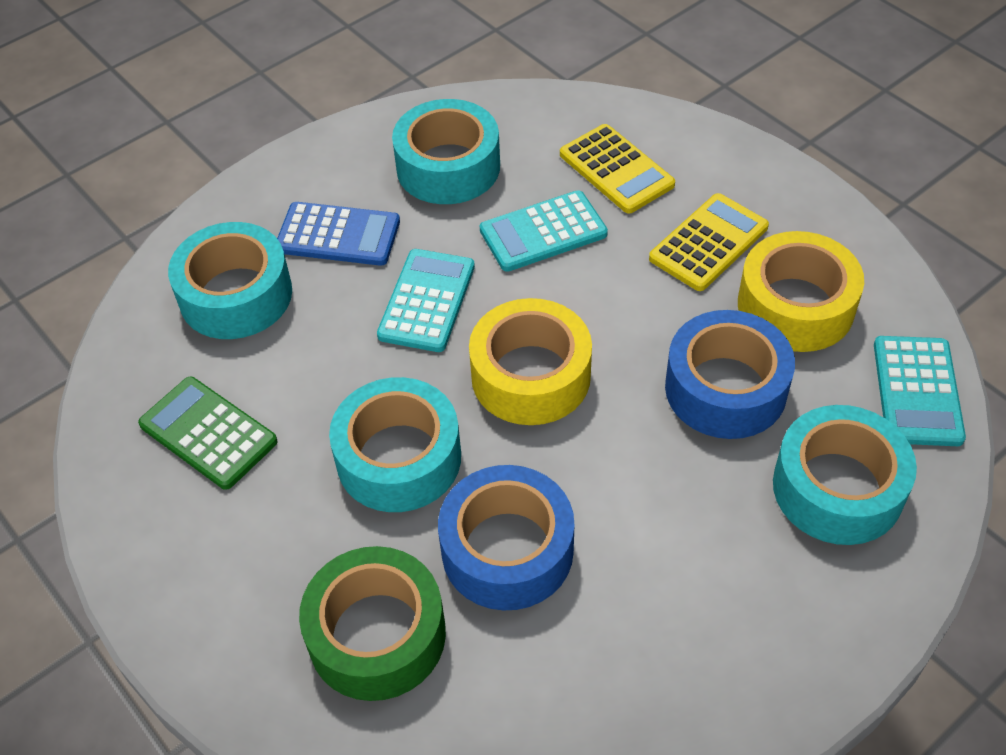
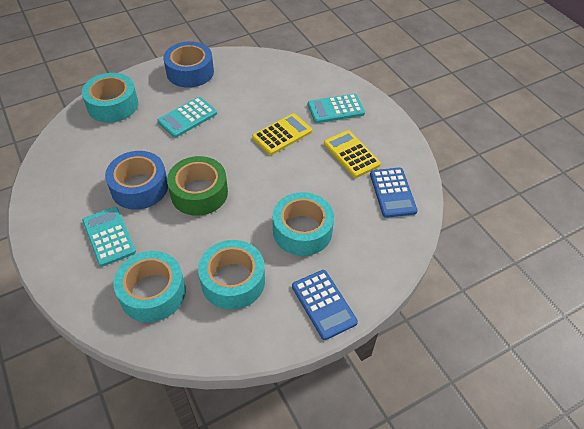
blue calculator: 1 -> 2
green calculator: 1 -> 0
yellow tape: 2 -> 0

